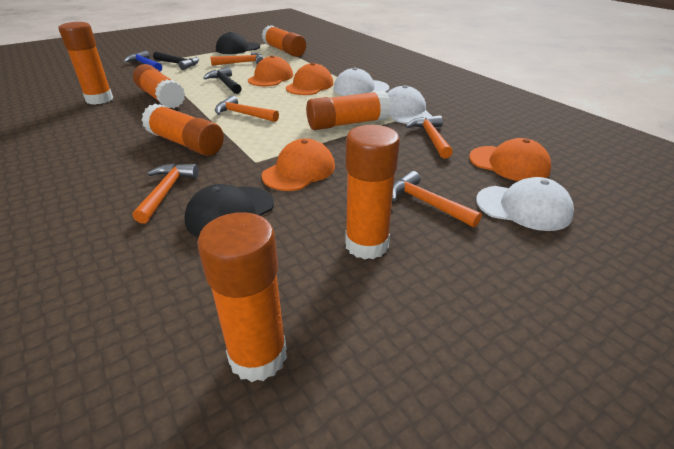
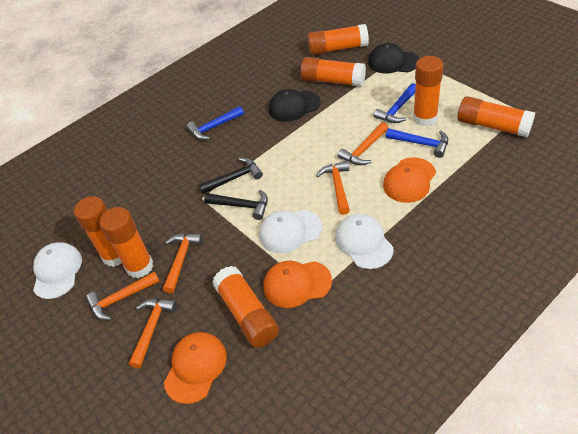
blue hammer: 1 -> 3
orange cap: 4 -> 3

